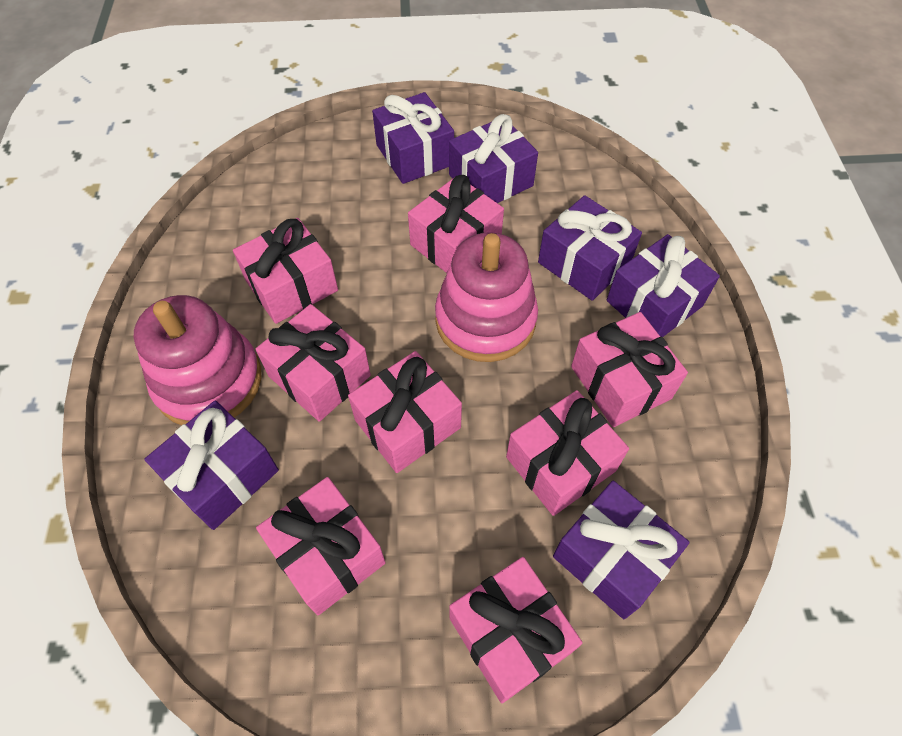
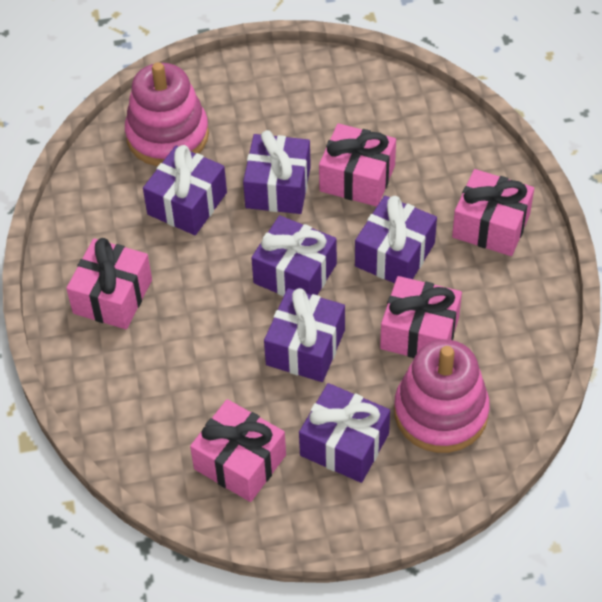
pink gift: 8 -> 5

